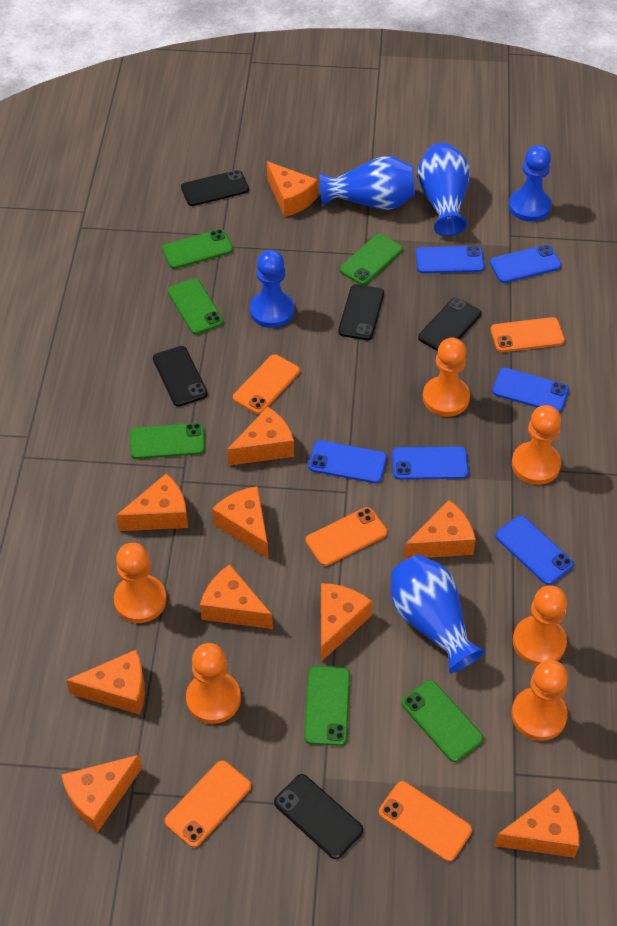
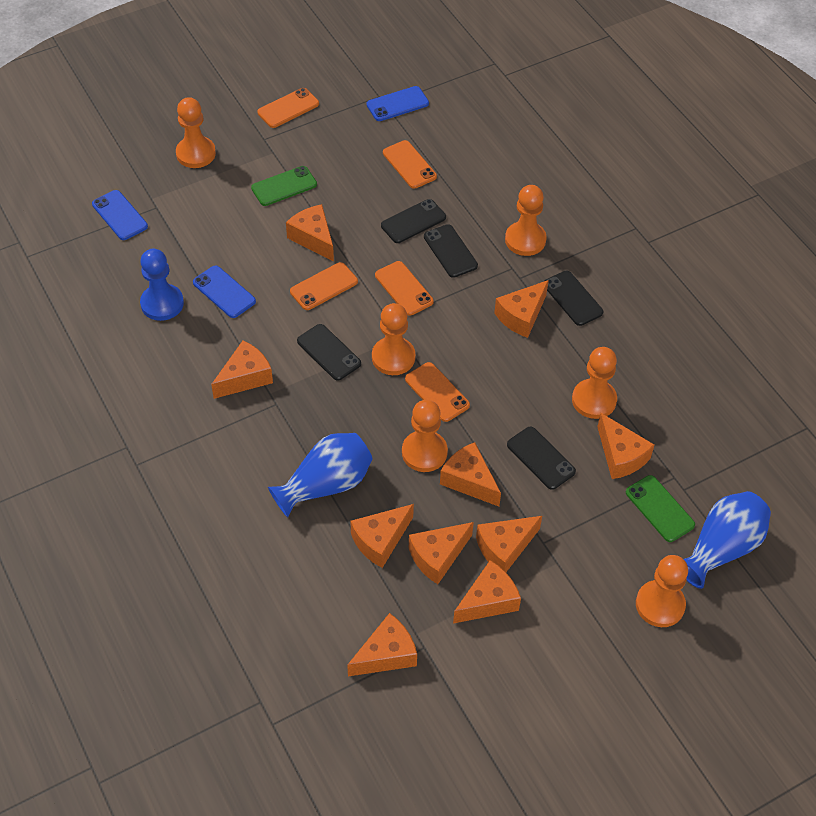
blue pawn: 2 -> 1
blue phone: 6 -> 3
blue vase: 3 -> 2
green phone: 6 -> 2

